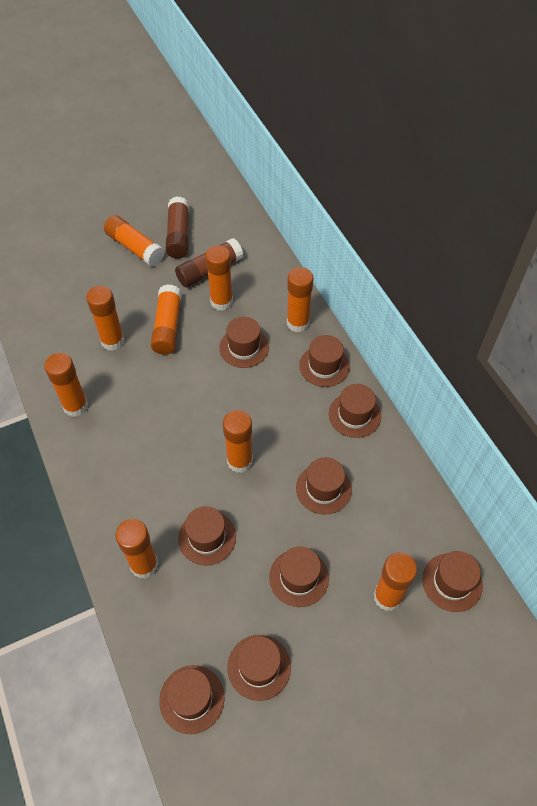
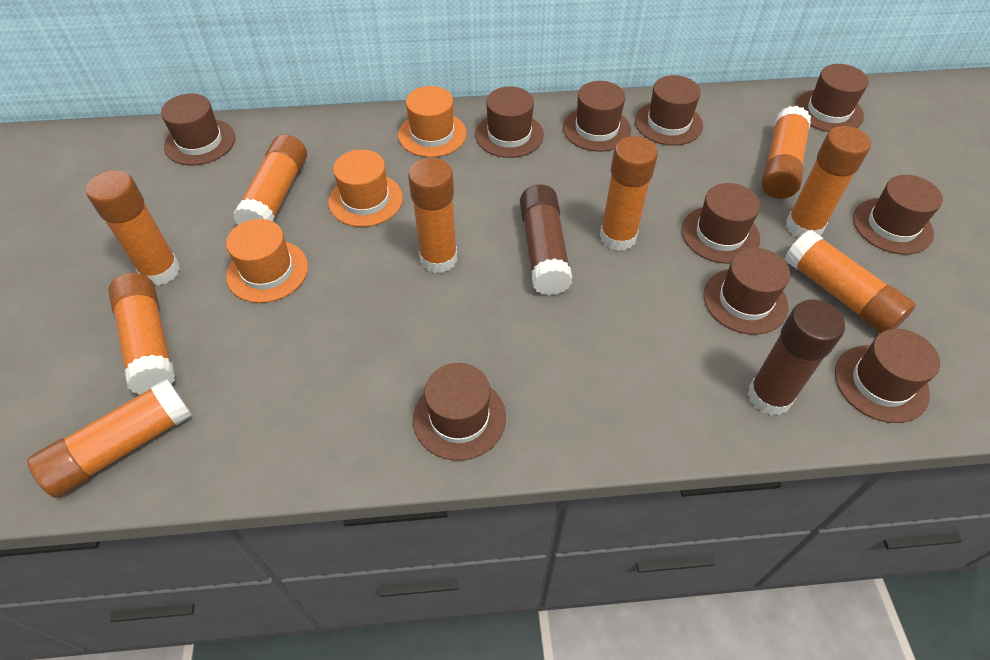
brown hat: 9 -> 10
orange hat: 0 -> 3

